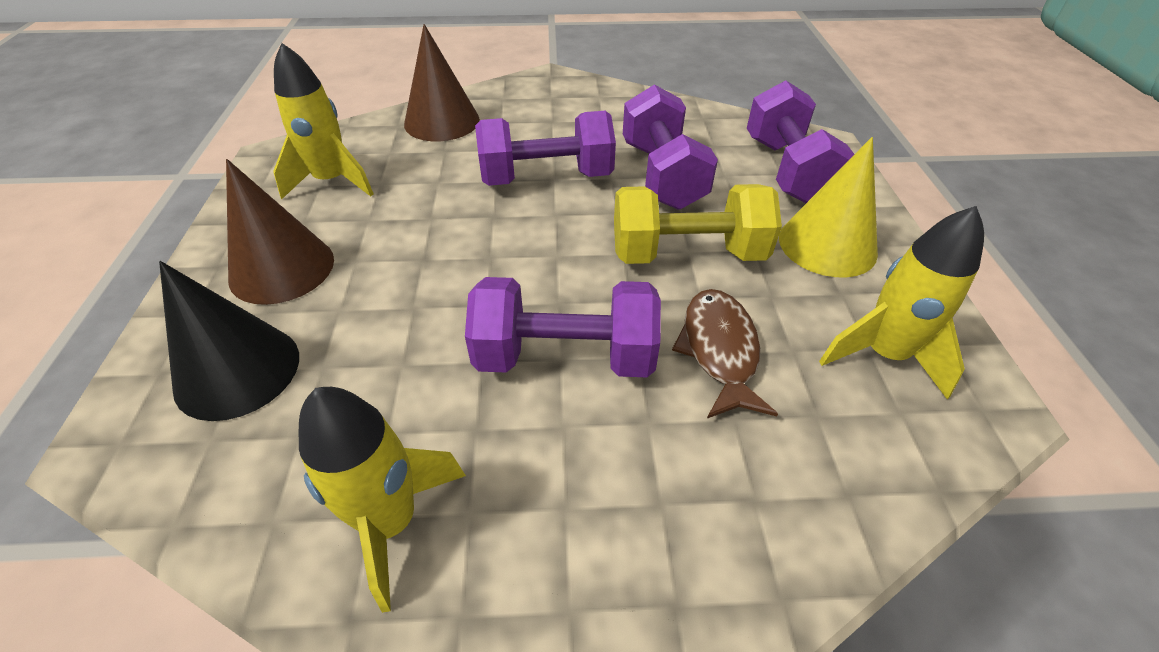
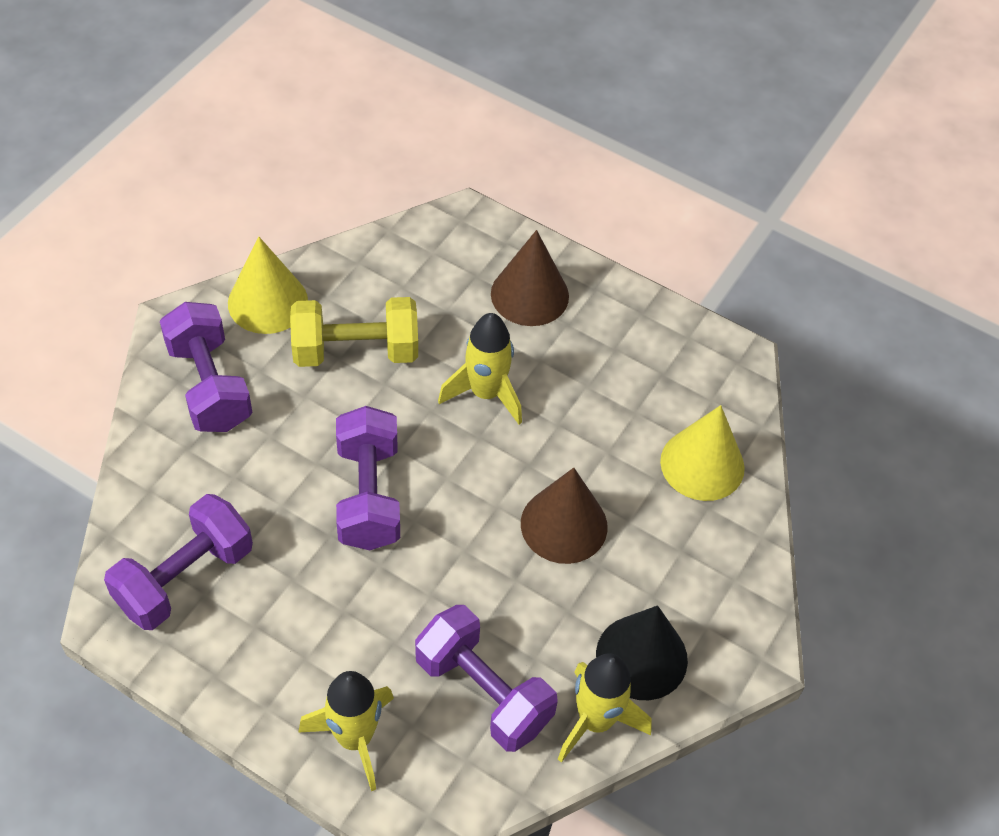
brown fish: 1 -> 0
yellow cone: 1 -> 2

